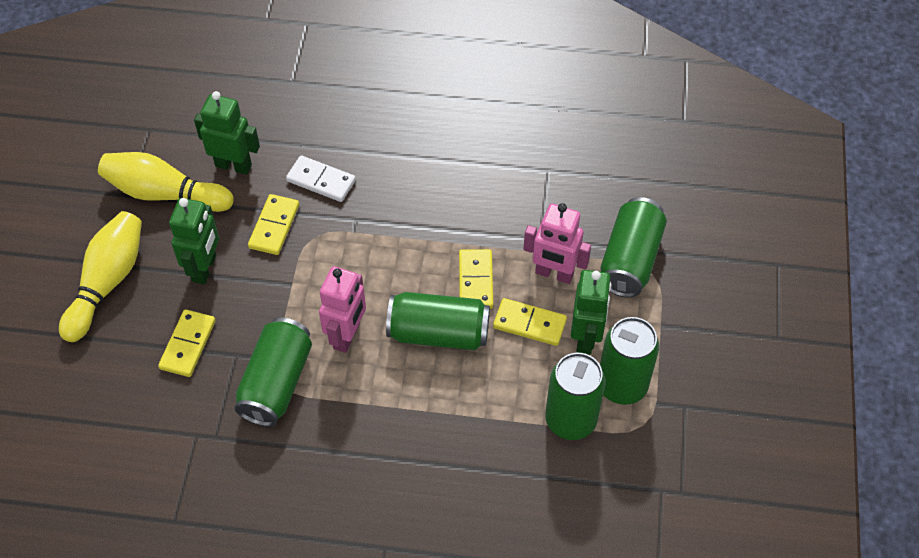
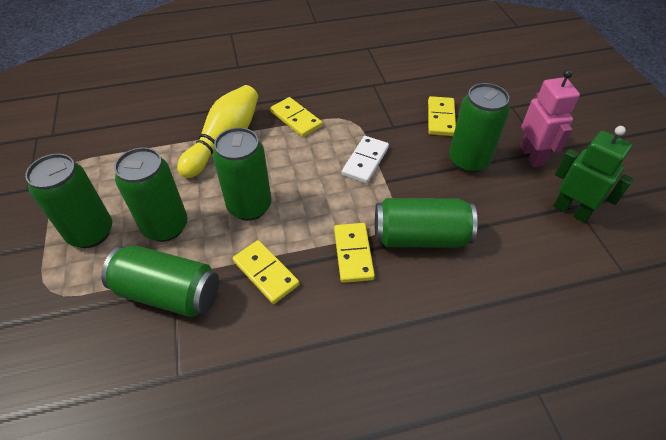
green can: 5 -> 6
green robot: 3 -> 1
pink robot: 2 -> 1
yellow bowling pin: 2 -> 1

